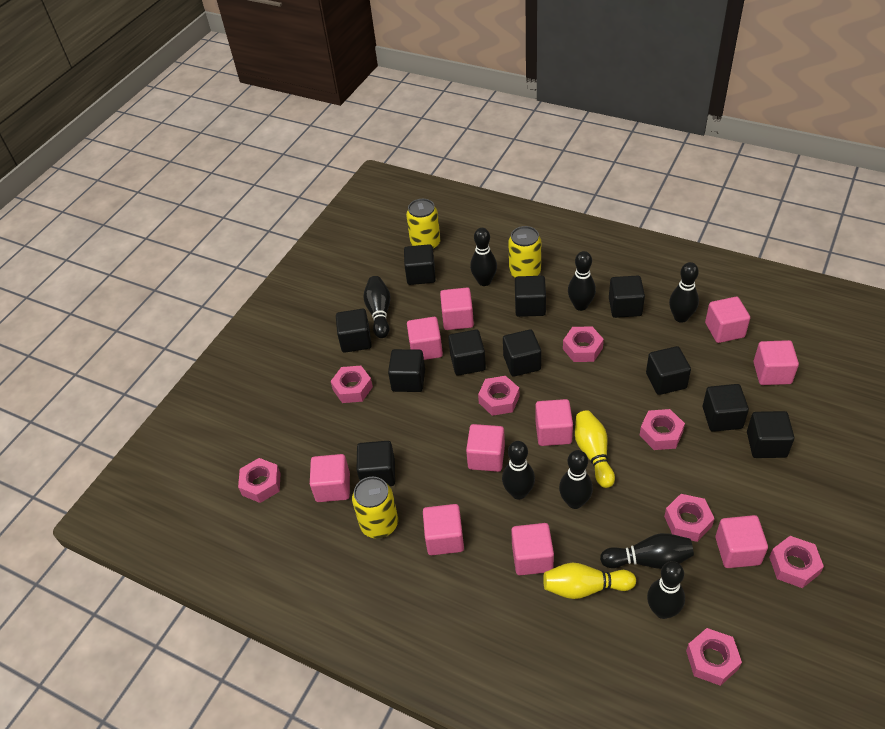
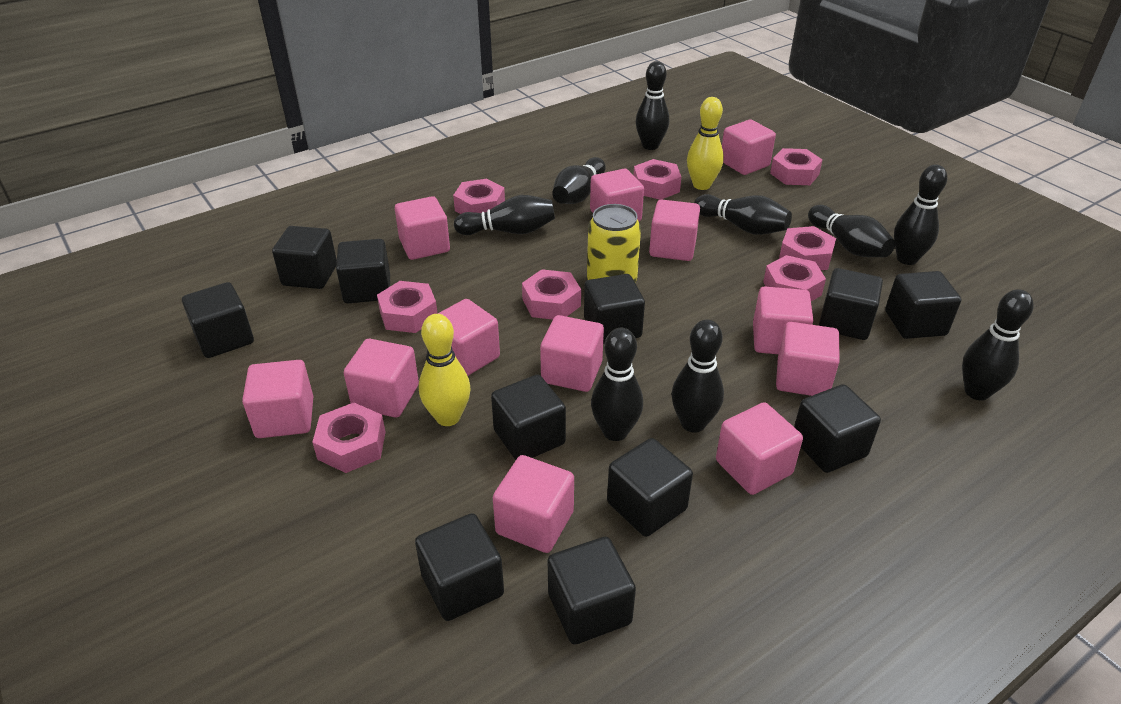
black bowling pin: 8 -> 9
pink cube: 10 -> 12
yellow can: 3 -> 1

